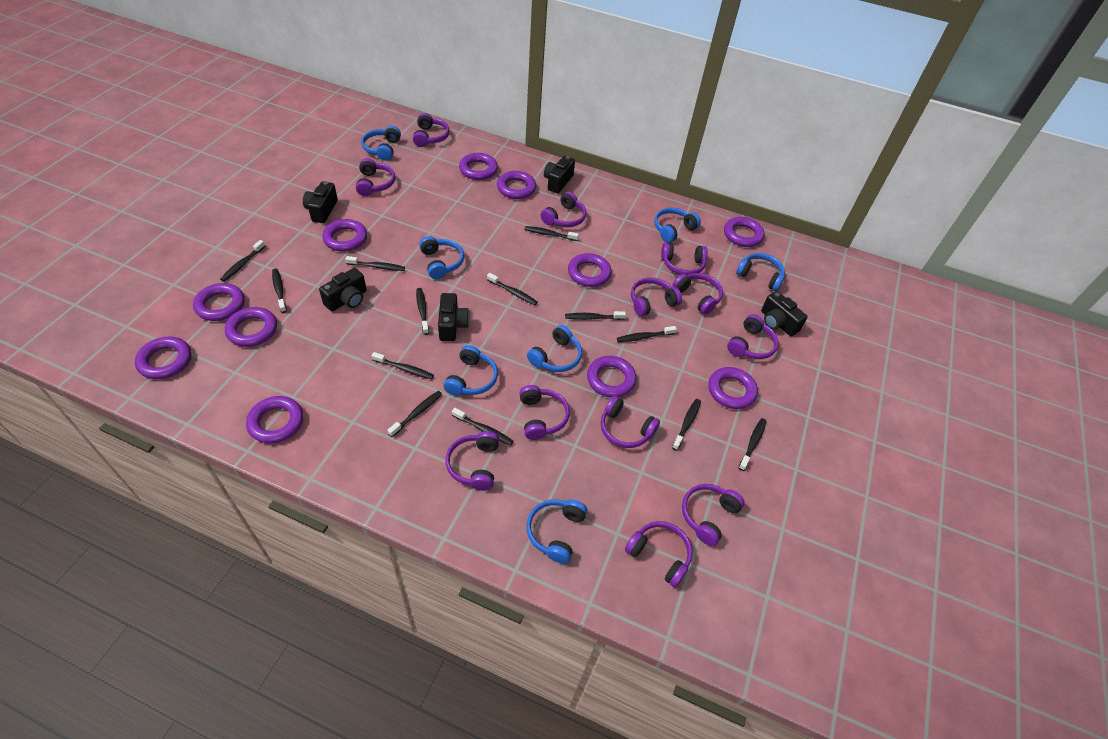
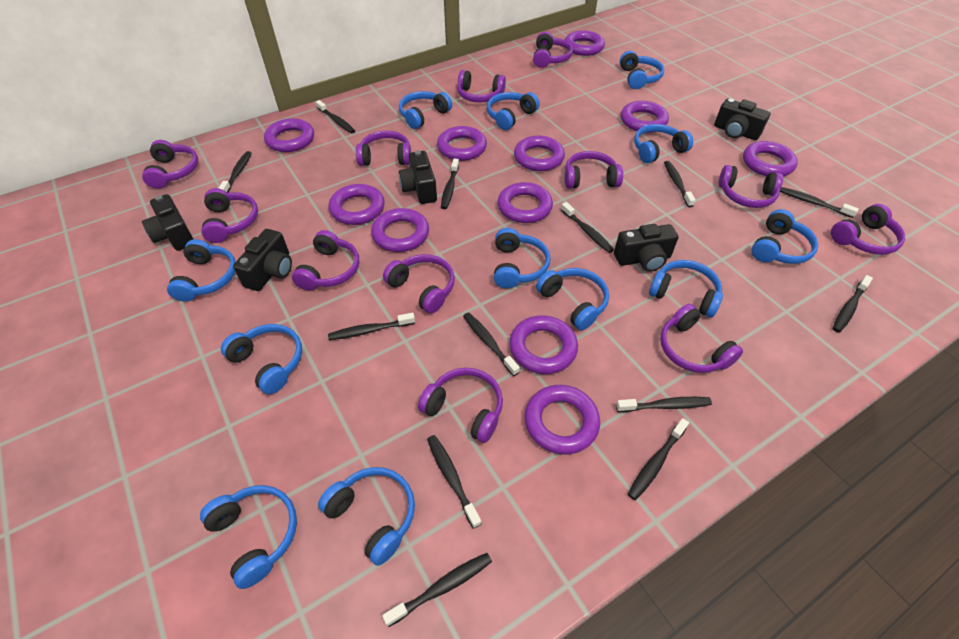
blue headphones: 7 -> 12

